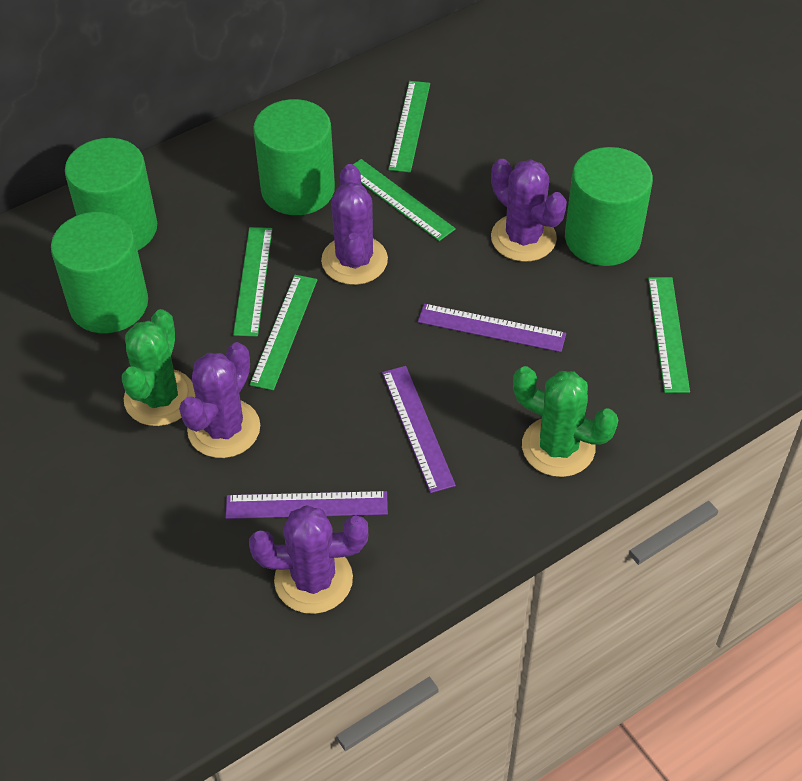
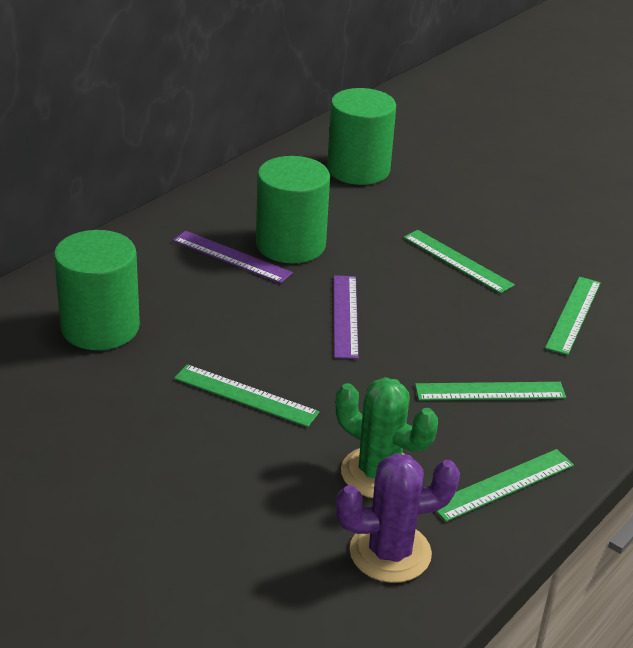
green cactus: 2 -> 1
green cylinder: 4 -> 3
purple cactus: 4 -> 1
purple ruler: 3 -> 2

